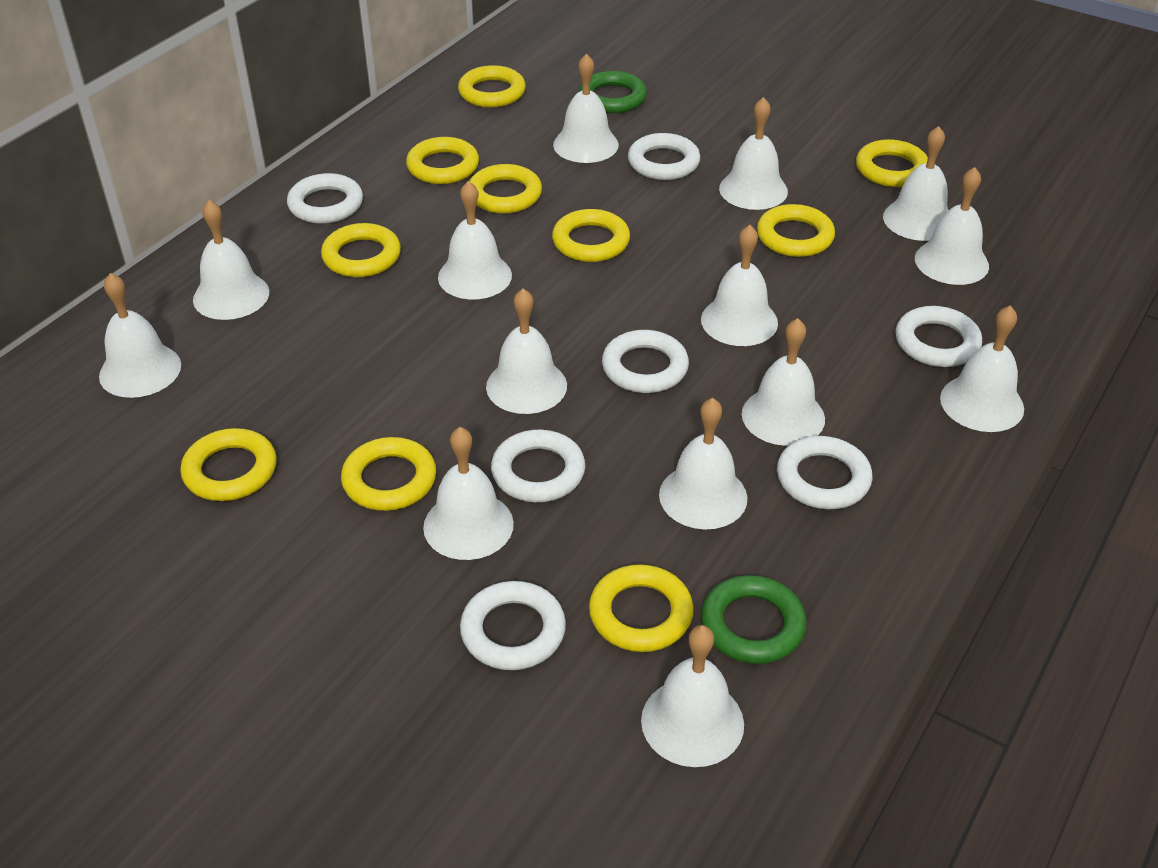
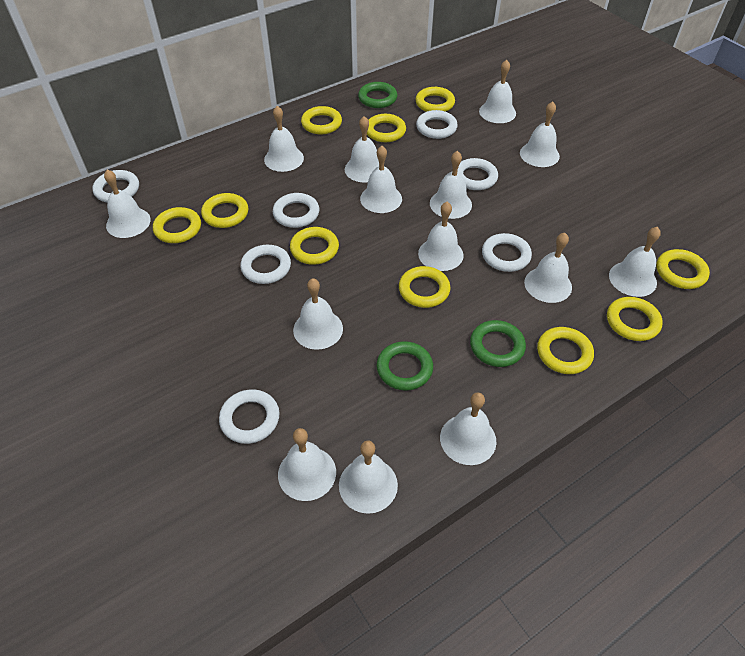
green ring: 2 -> 3

